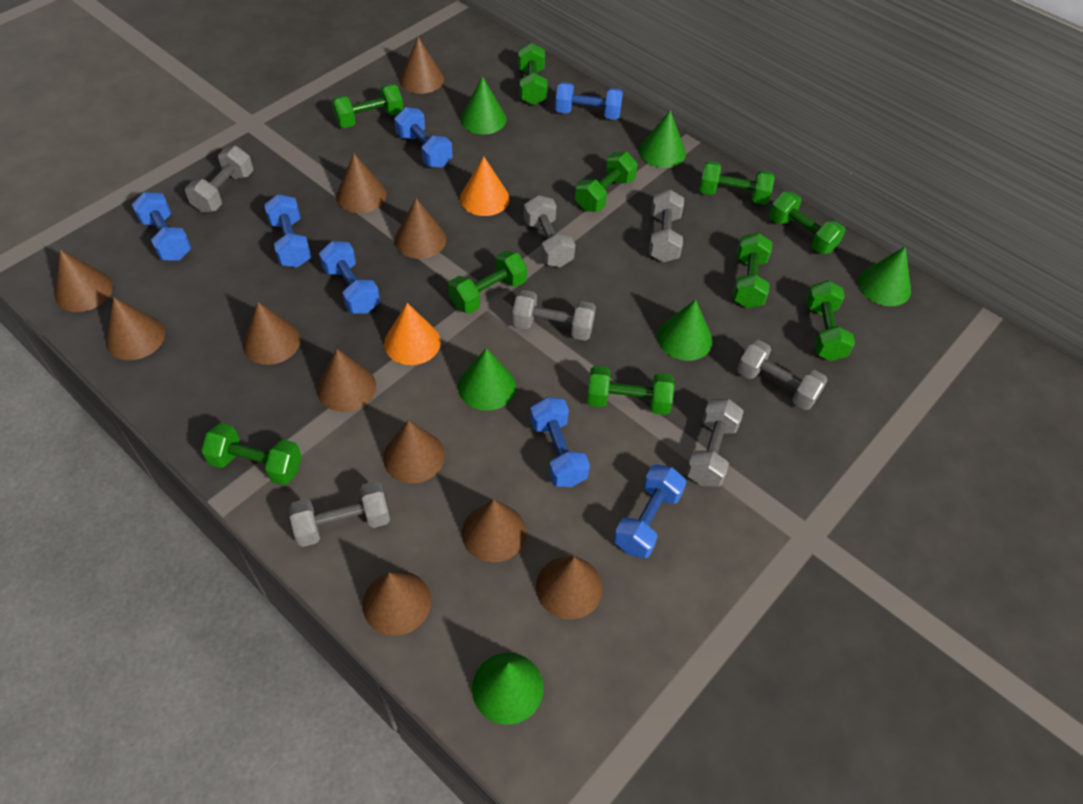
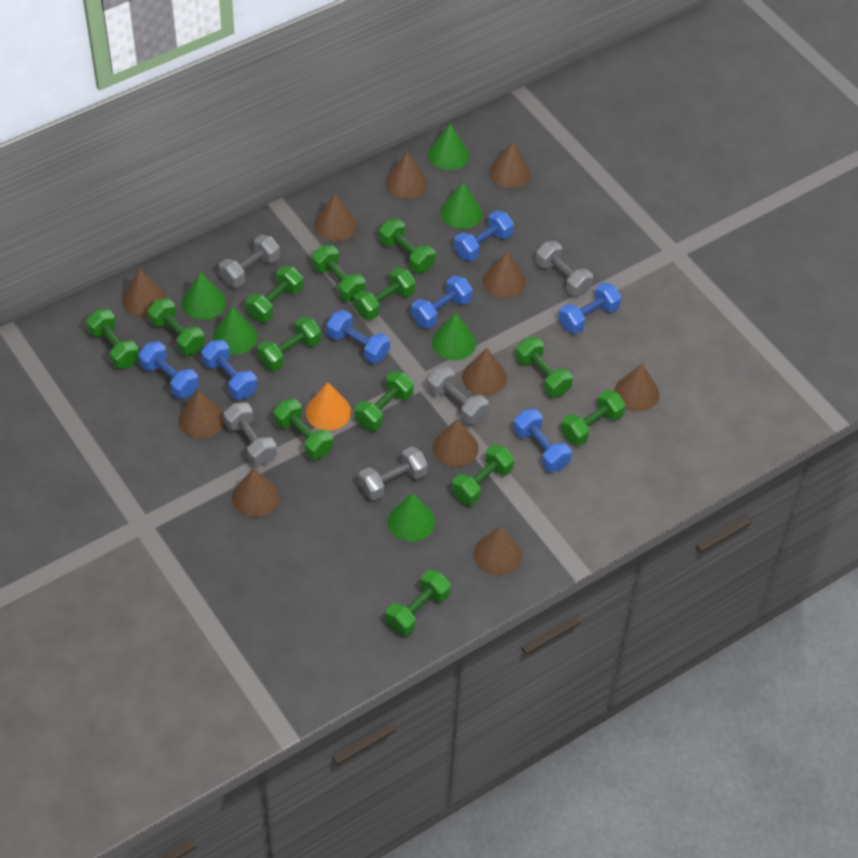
green dumbbell: 10 -> 13
grey dumbbell: 7 -> 5
orange cone: 2 -> 1

